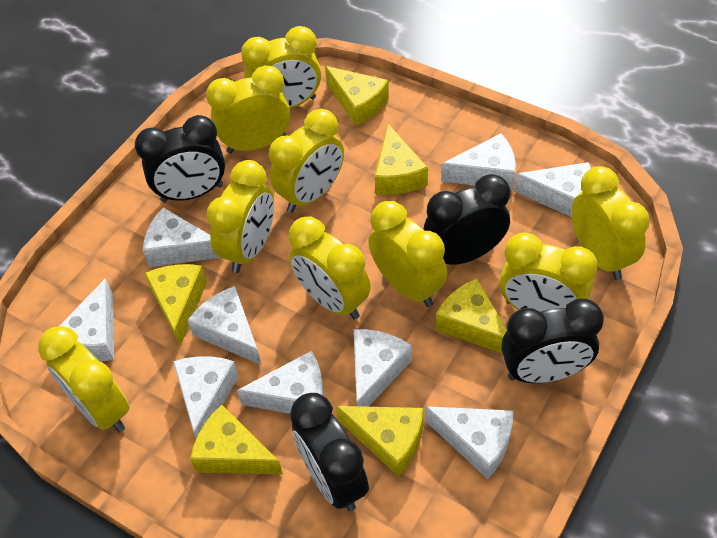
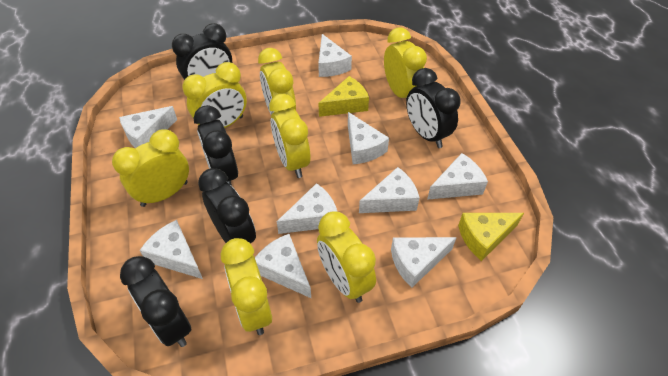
black clock: 4 -> 5
yellow cheese: 6 -> 2
yellow clock: 9 -> 7

